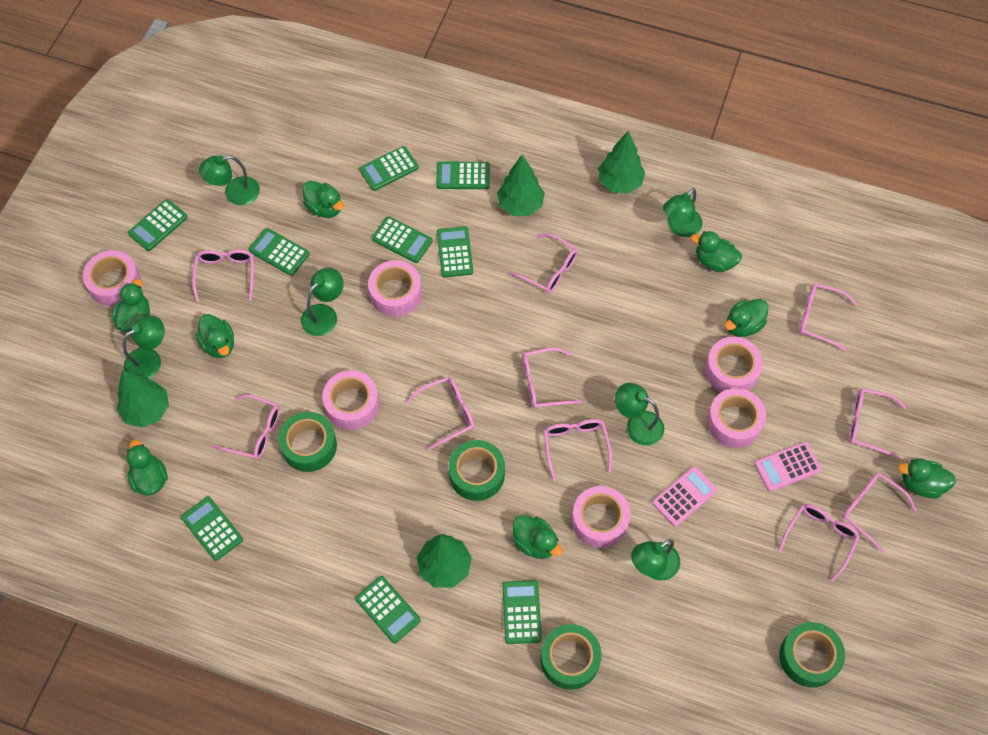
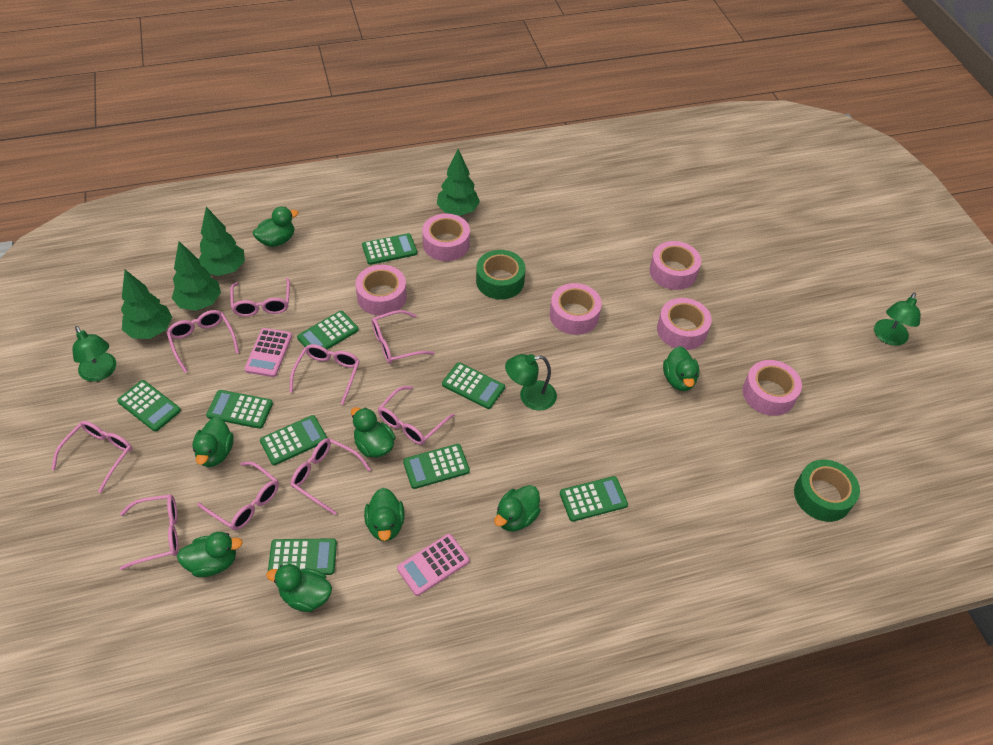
green lamp: 6 -> 3
green tape: 4 -> 2
pink glasses: 10 -> 9

